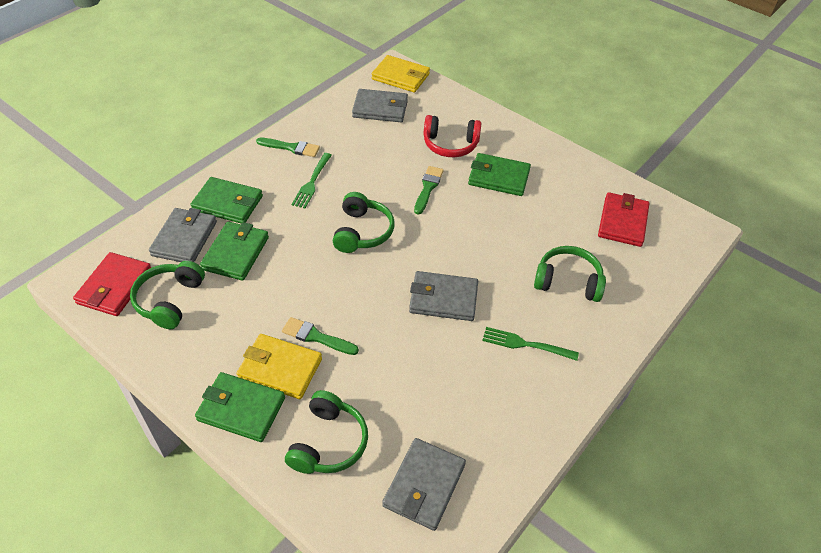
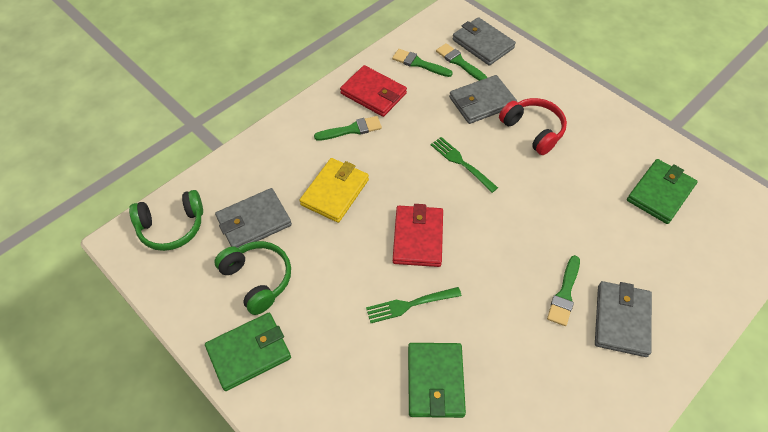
green brush: 3 -> 4
green headphones: 4 -> 2
green wallet: 4 -> 3
yellow wallet: 2 -> 1

